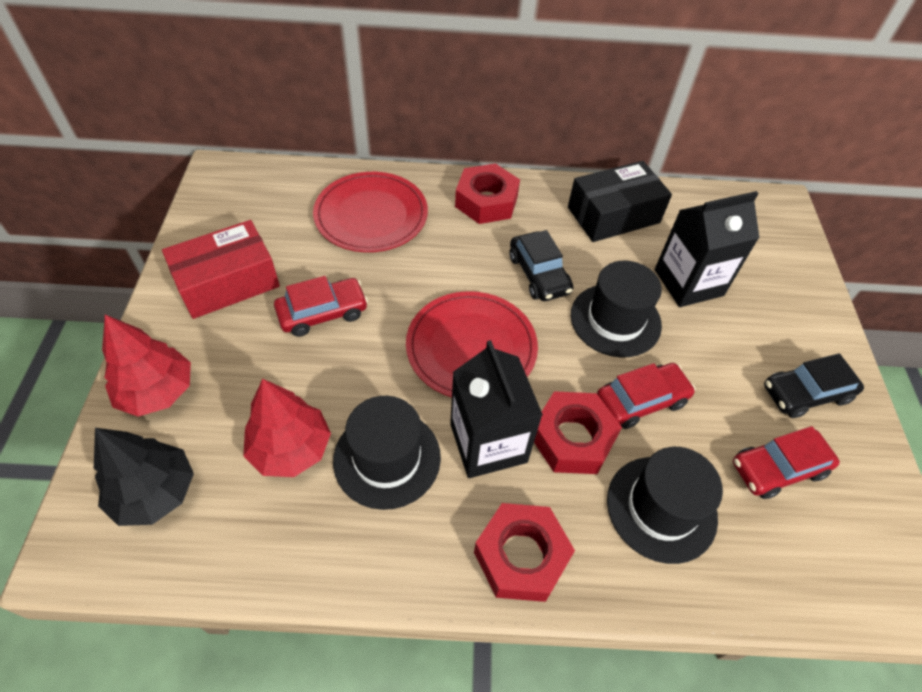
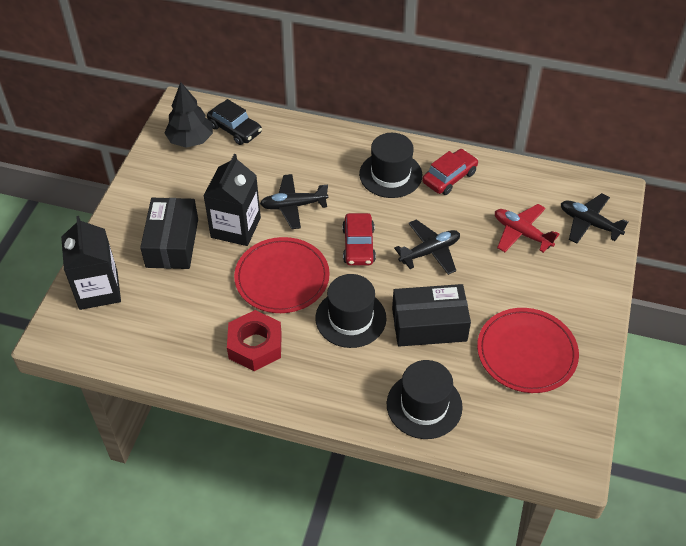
black box: 1 -> 2
black car: 2 -> 1
black plane: 0 -> 3
red box: 1 -> 0
red car: 3 -> 2
red nut: 3 -> 1
red plane: 0 -> 1
red tree: 2 -> 0

